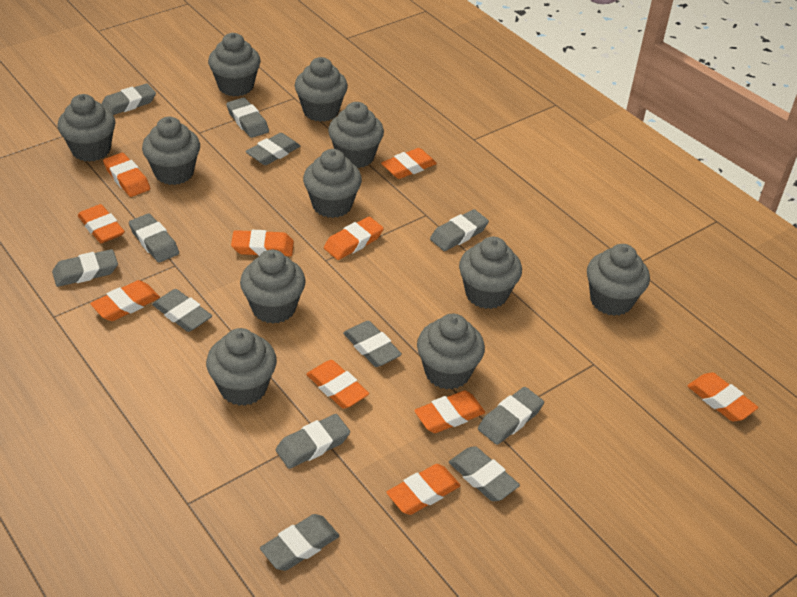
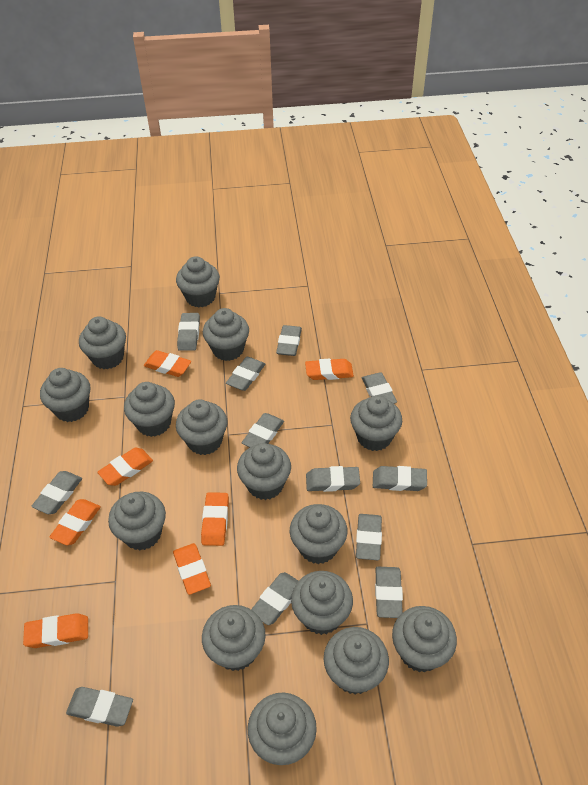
grey cupcake: 11 -> 15
orange eraser: 10 -> 7

